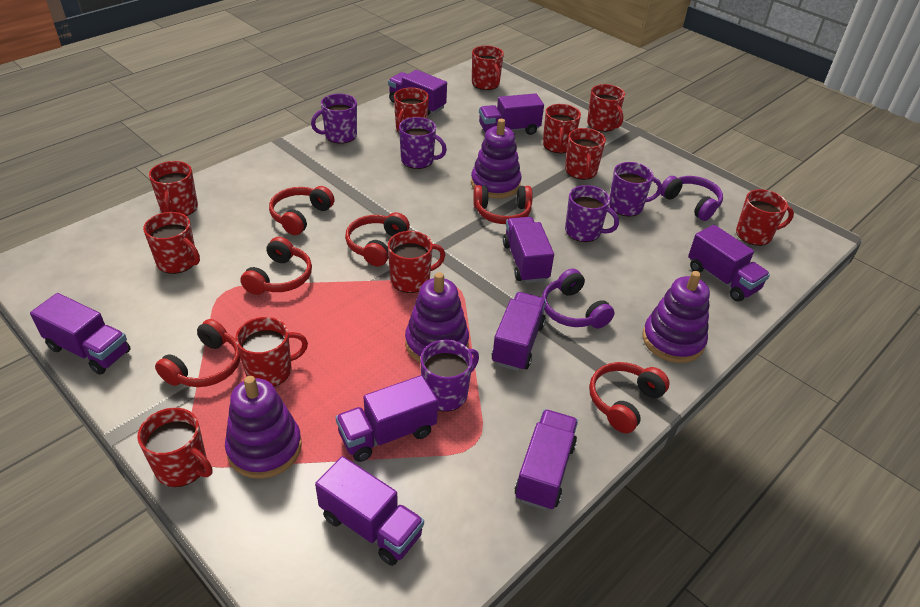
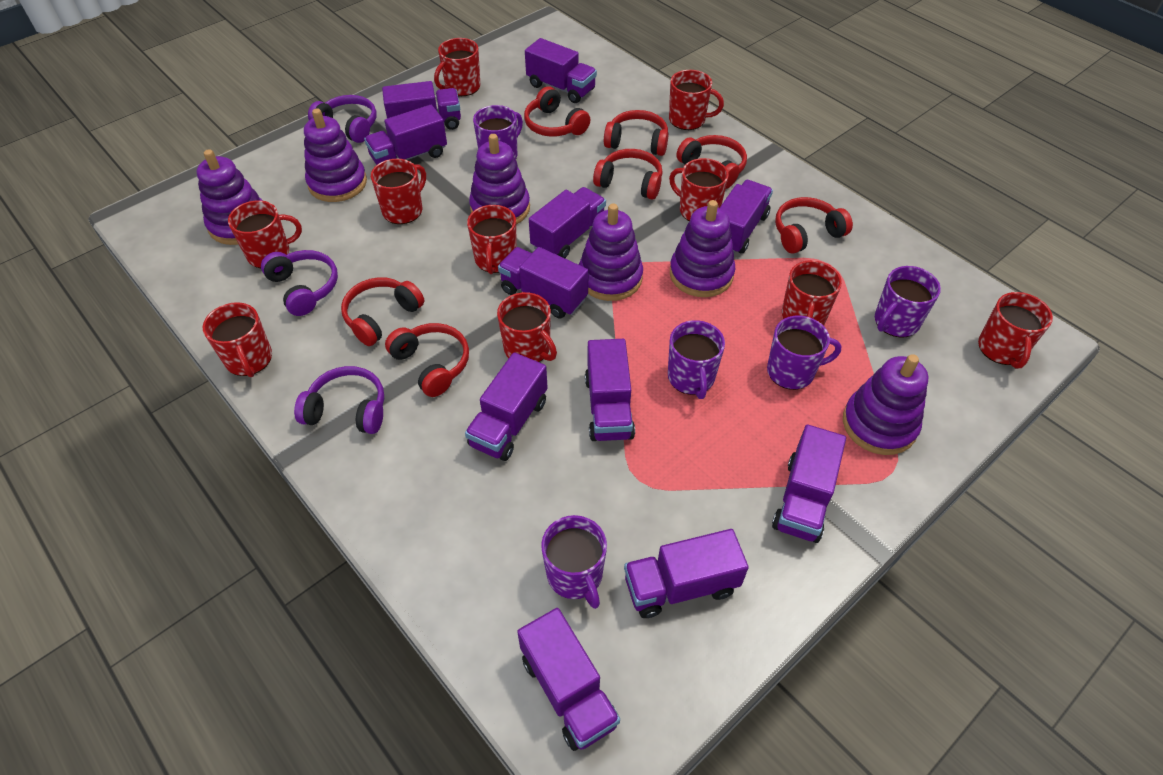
purple headphones: 2 -> 3
purple stacking toy: 4 -> 6
purple truck: 9 -> 11
red headphones: 6 -> 7
red mug: 11 -> 10

